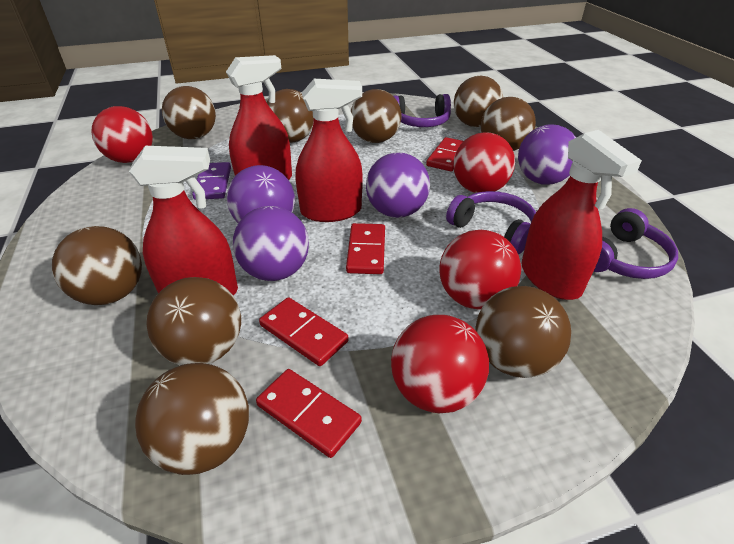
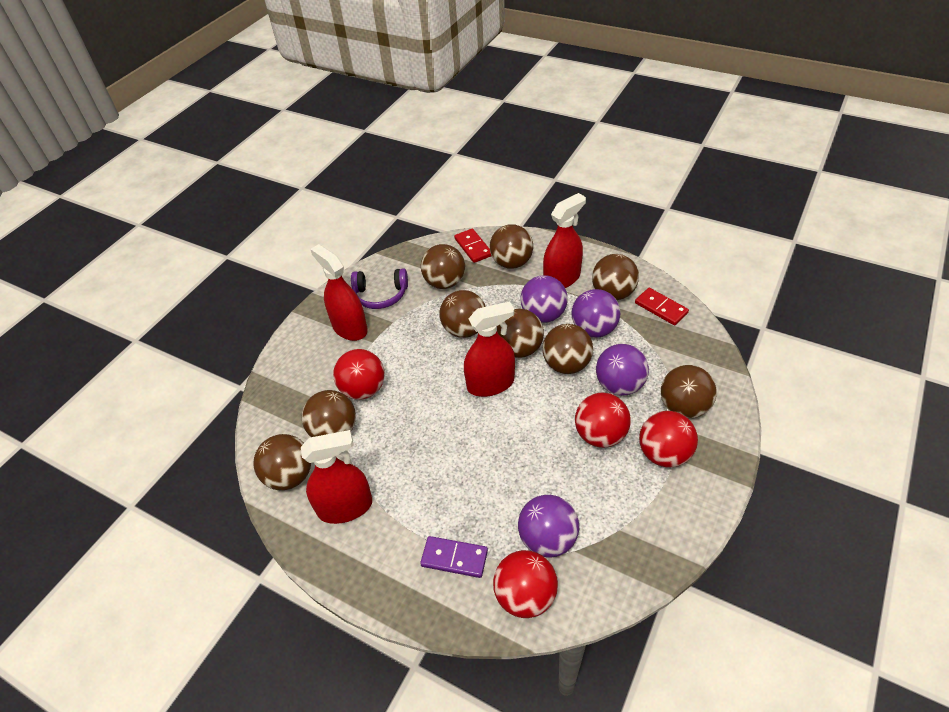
purple headphones: 3 -> 1
red domino: 4 -> 2

